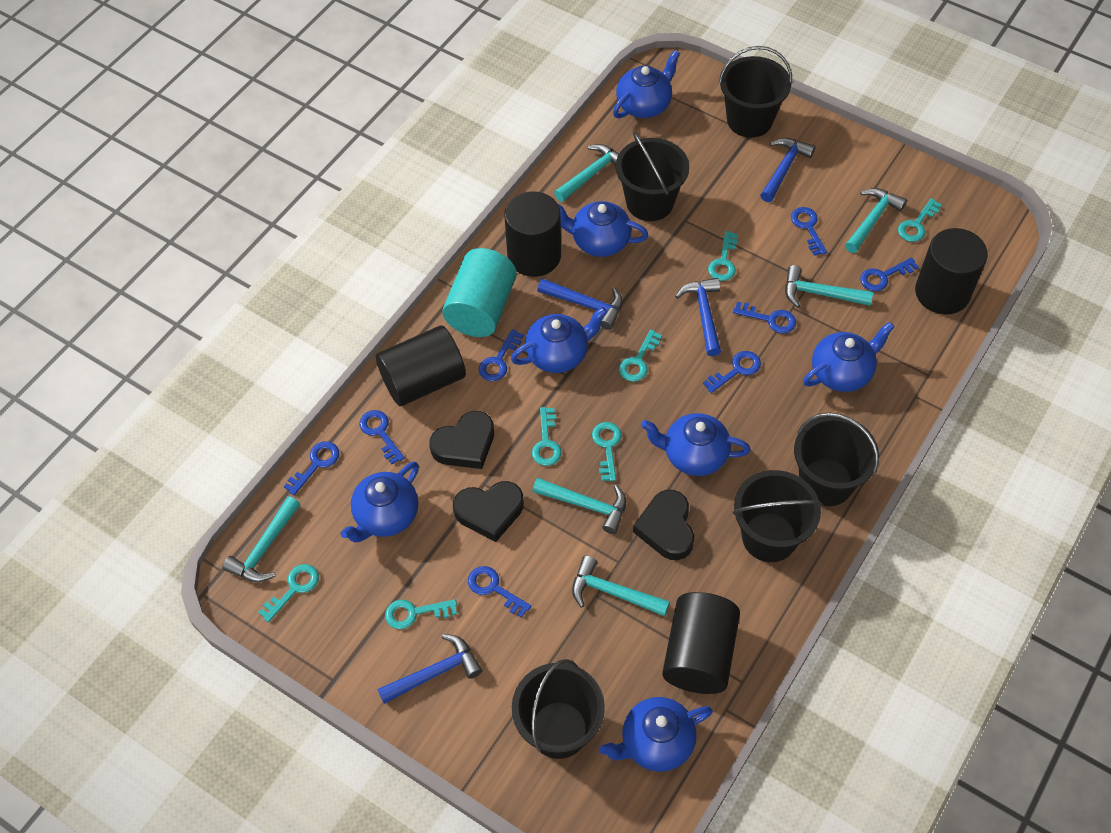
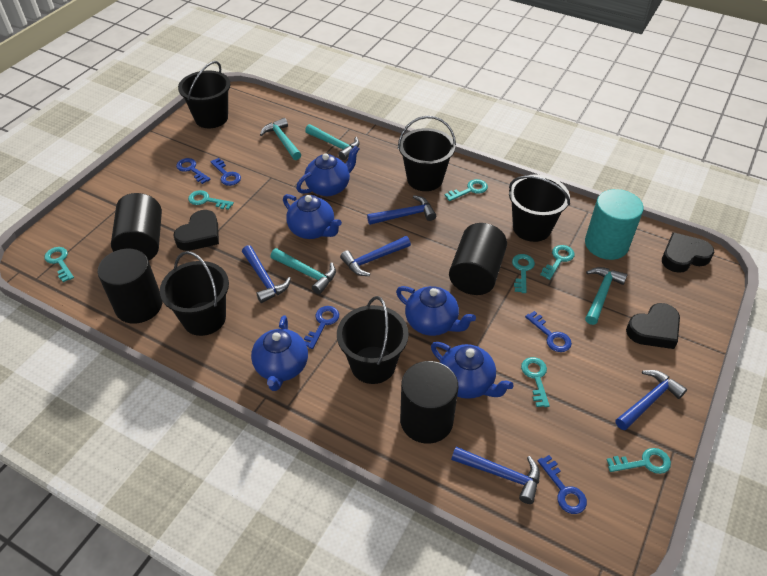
blue hammer: 4 -> 5
blue key: 8 -> 5
blue teapot: 7 -> 5
turquoise hammer: 6 -> 4

